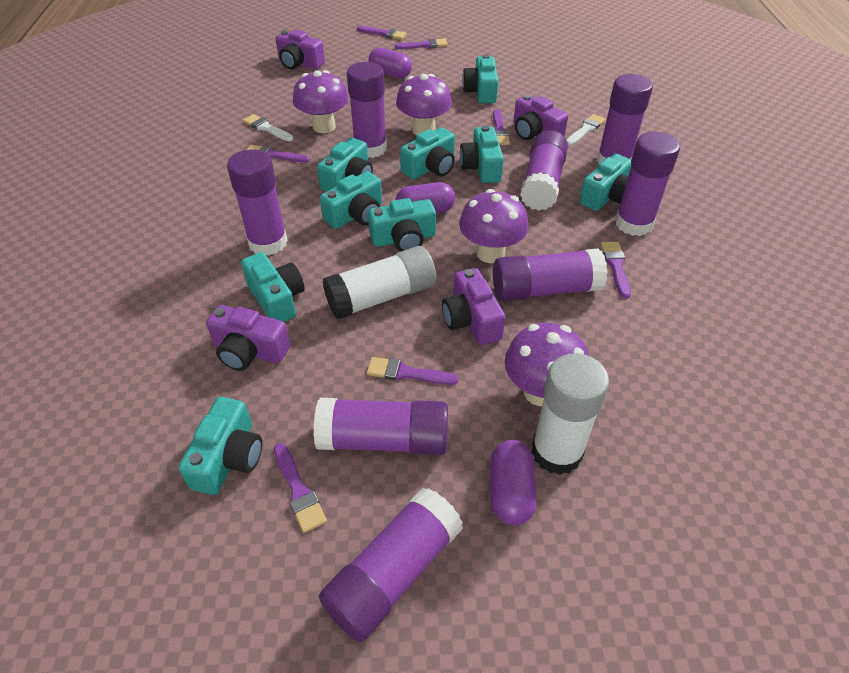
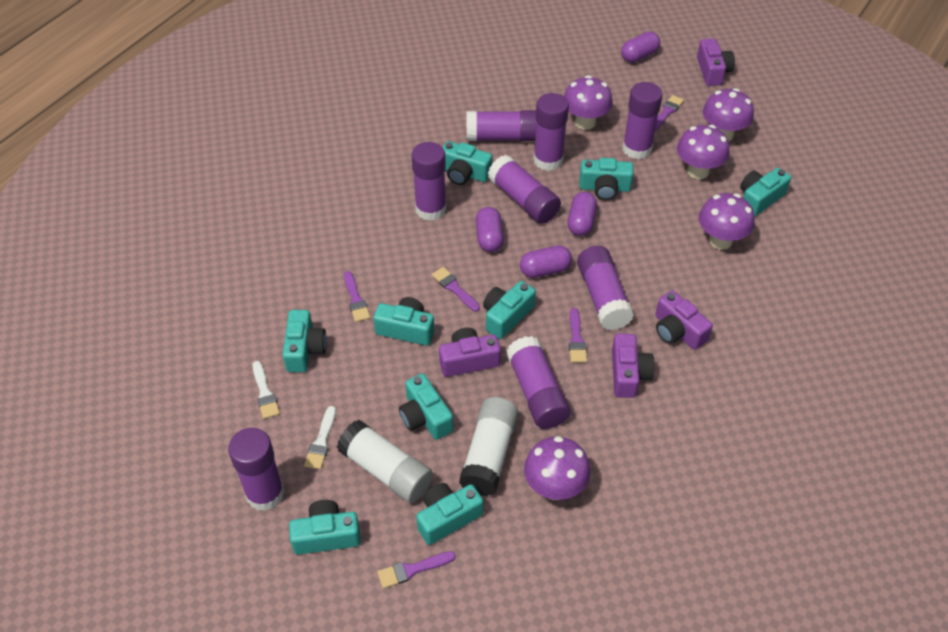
purple brush: 7 -> 5
purple capsule: 3 -> 4
purple mushroom: 4 -> 5

